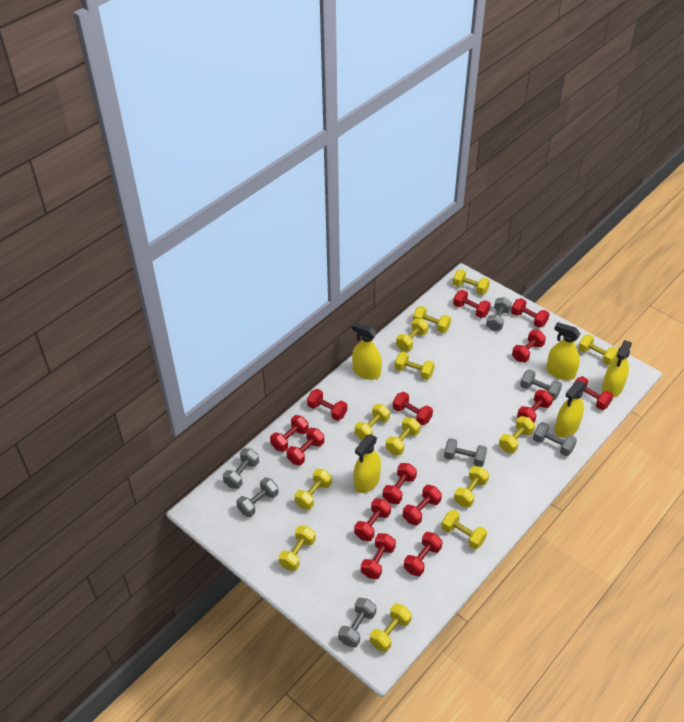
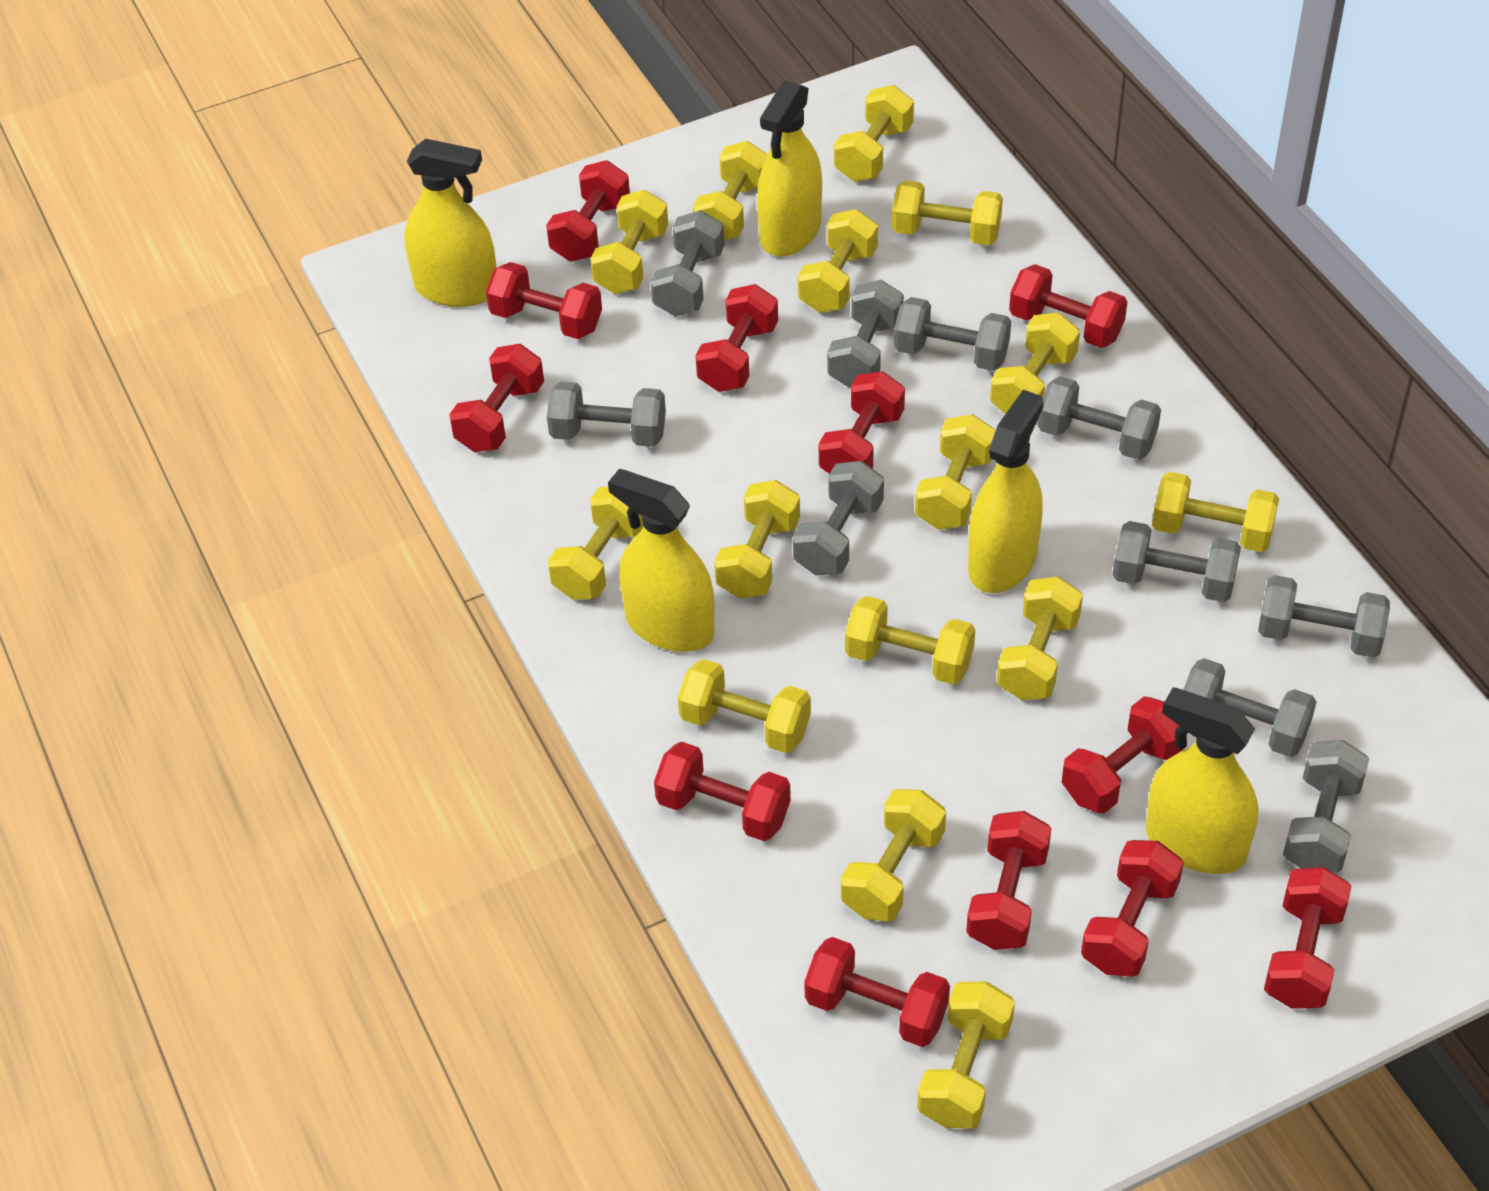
grey dumbbell: 7 -> 10
red dumbbell: 14 -> 12
yellow dumbbell: 13 -> 15

